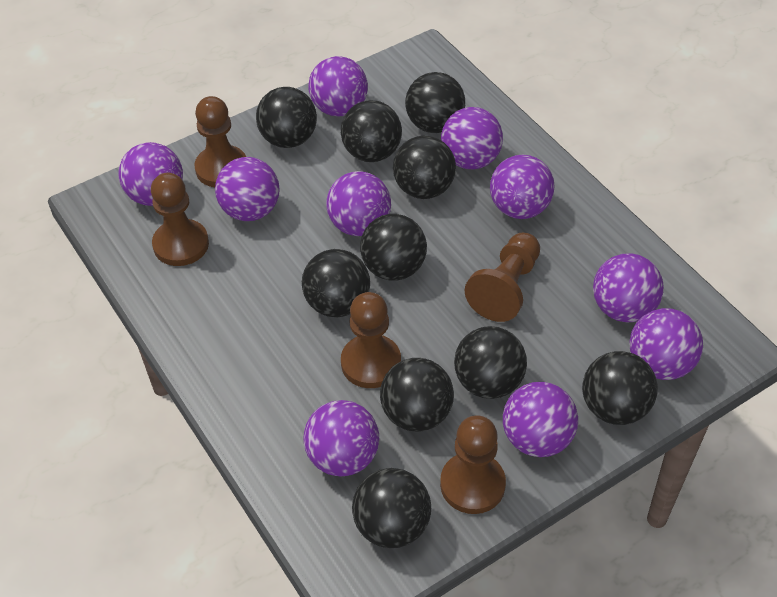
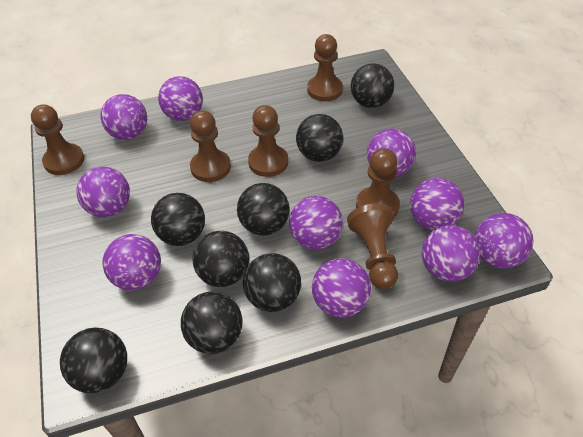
black ball: 10 -> 8
brown pawn: 5 -> 6

